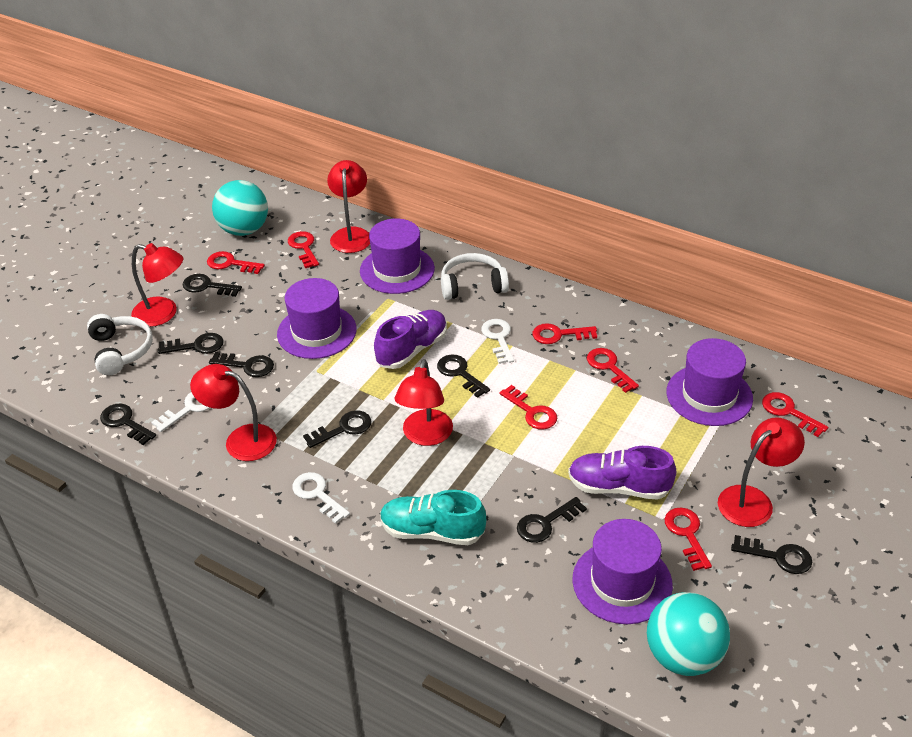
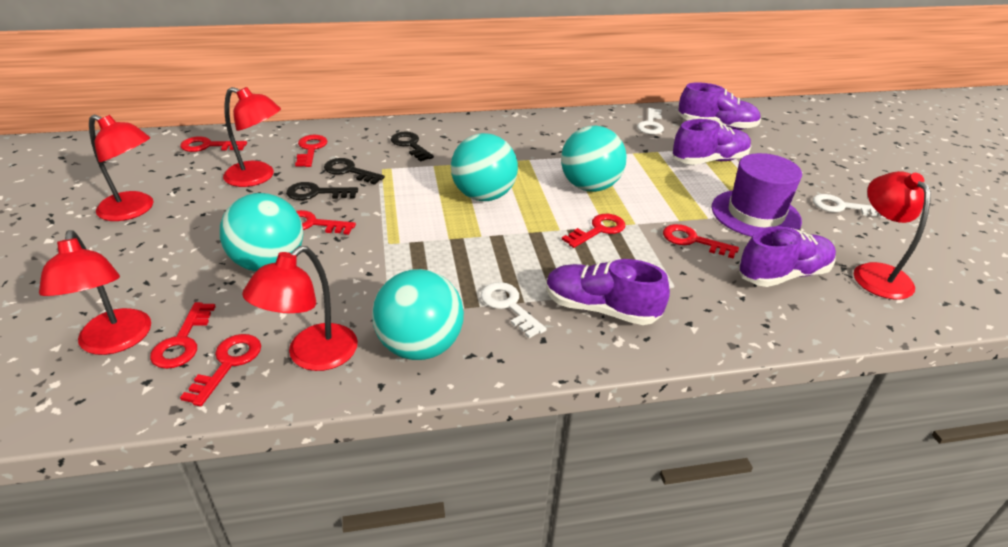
black key: 8 -> 3
purple hat: 4 -> 1
purple shoe: 2 -> 4
turquoise ball: 2 -> 4
turquoise shoe: 1 -> 0
white headphones: 2 -> 0

